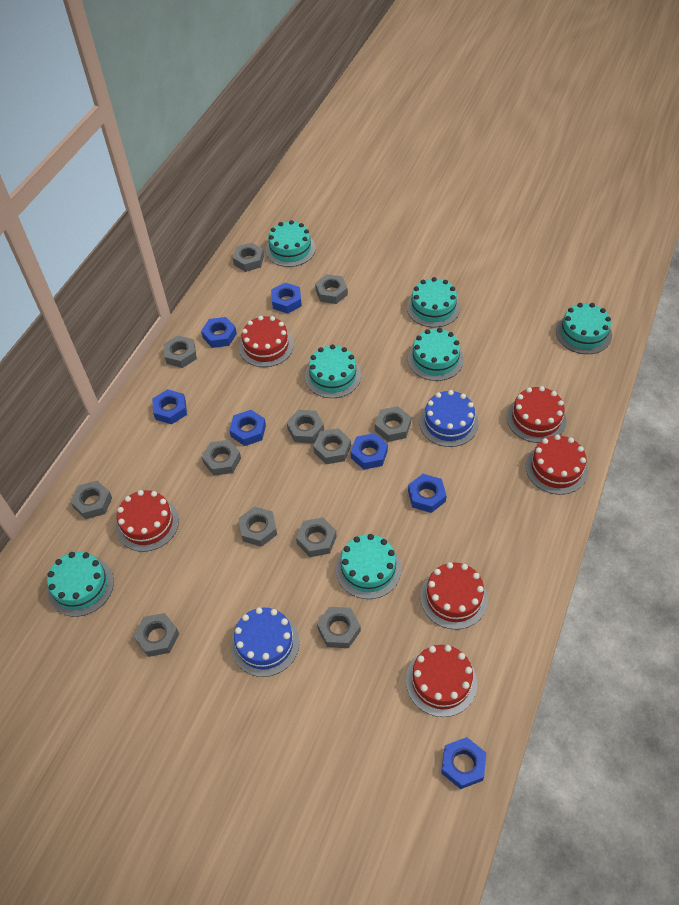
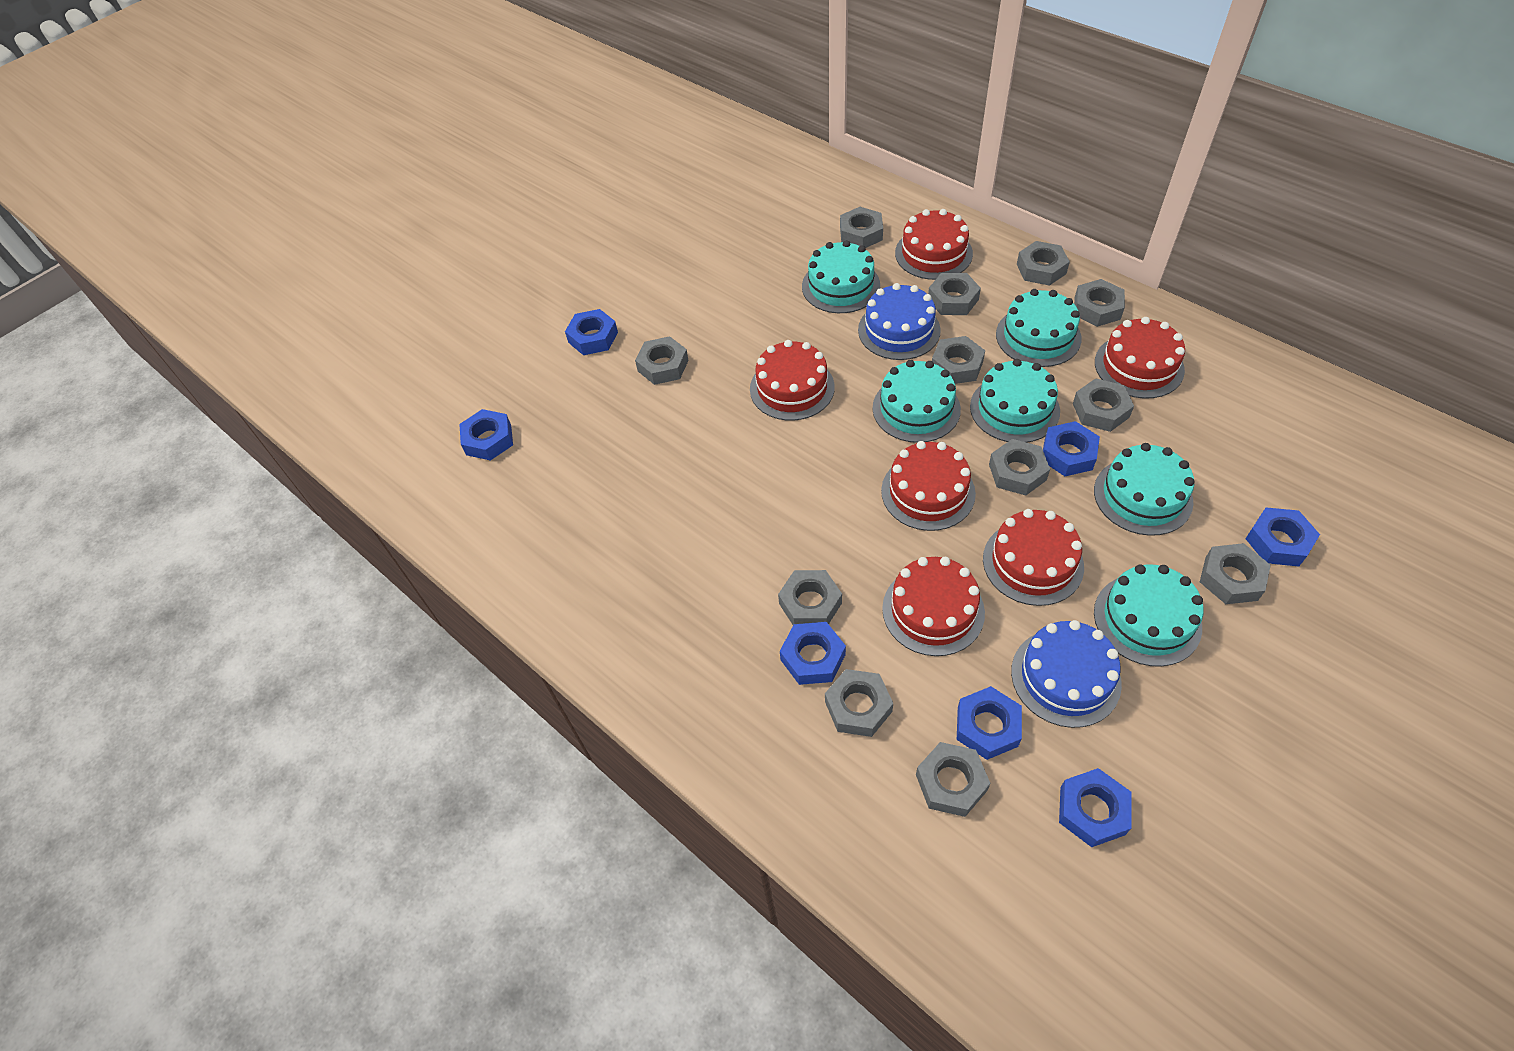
turquoise cake: 7 -> 6

